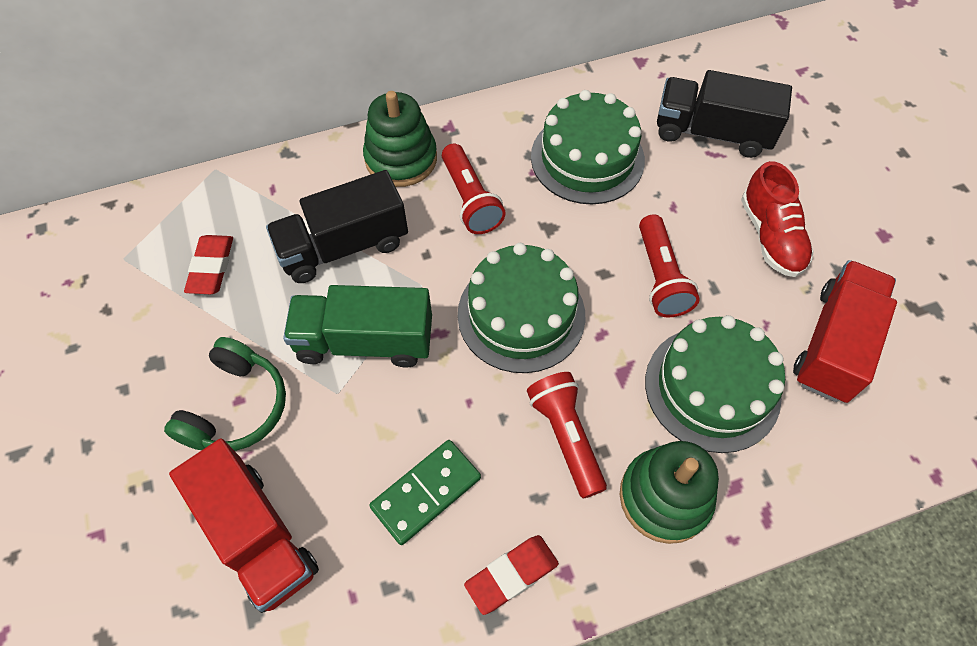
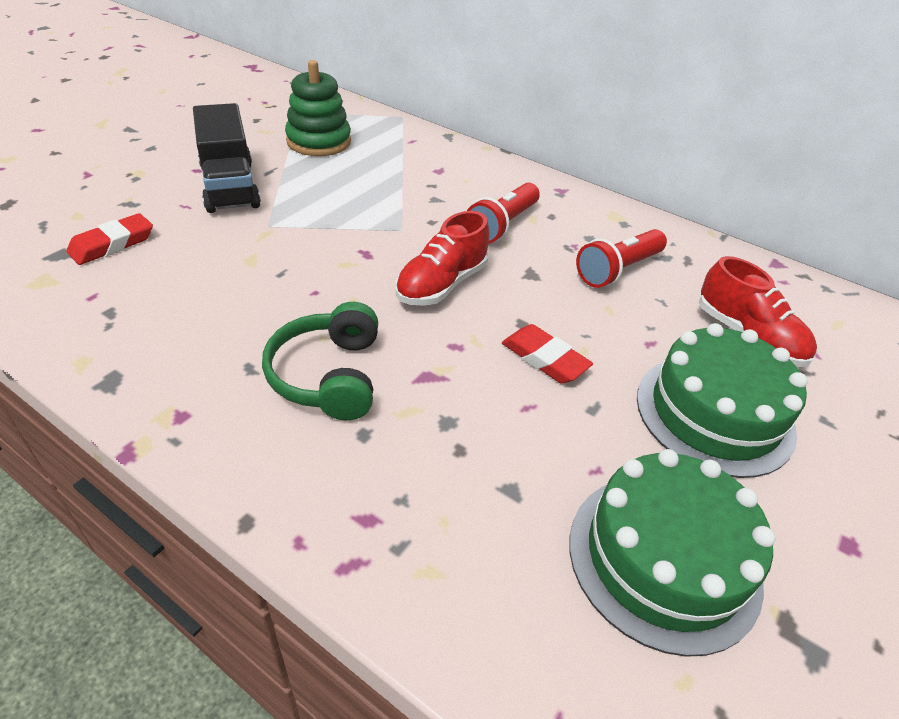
black truck: 2 -> 1
green cake: 3 -> 2
green domino: 1 -> 0
green stacking toy: 2 -> 1
green truck: 1 -> 0
red flashlight: 3 -> 2
red shoe: 1 -> 2
red truck: 2 -> 0

